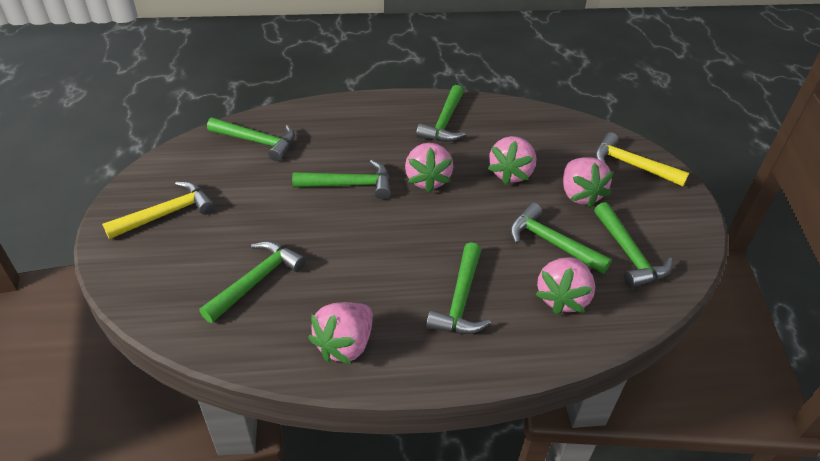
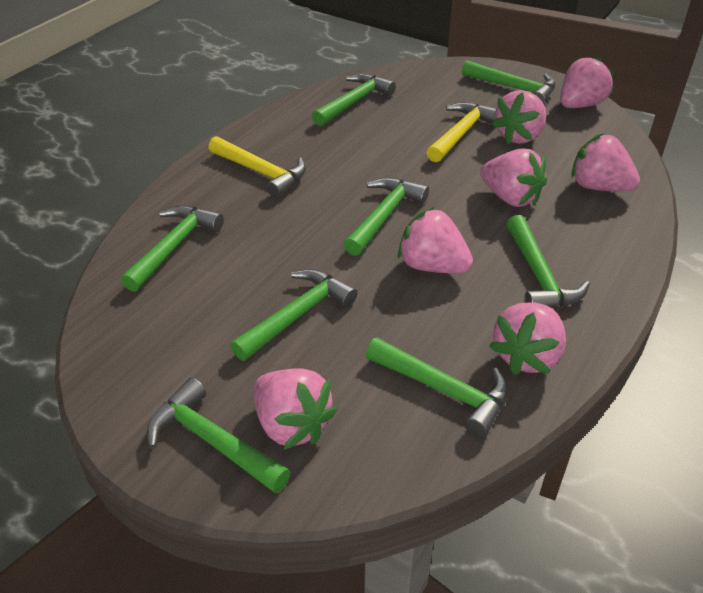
green hammer: 7 -> 8
pink strawberry: 5 -> 7

